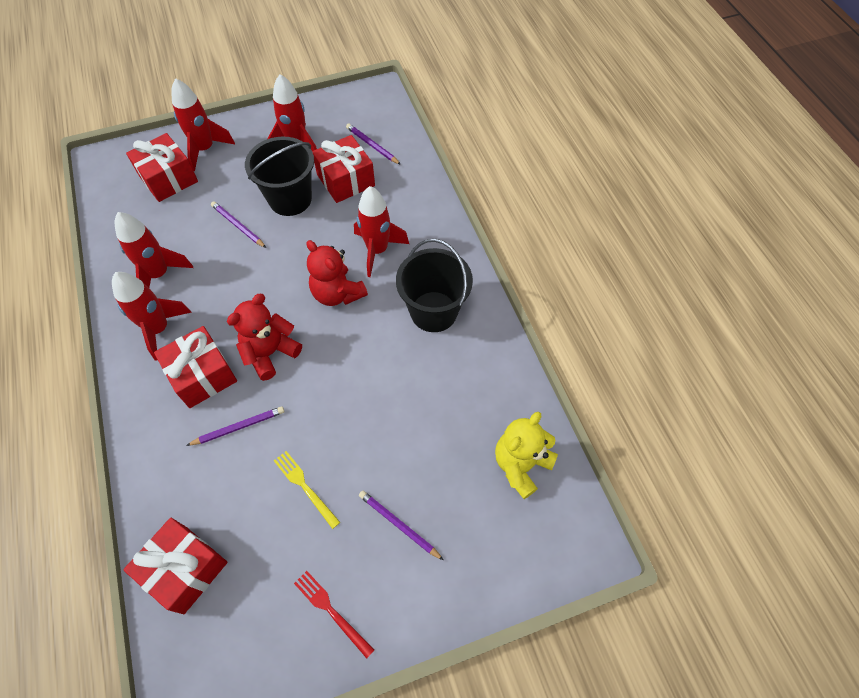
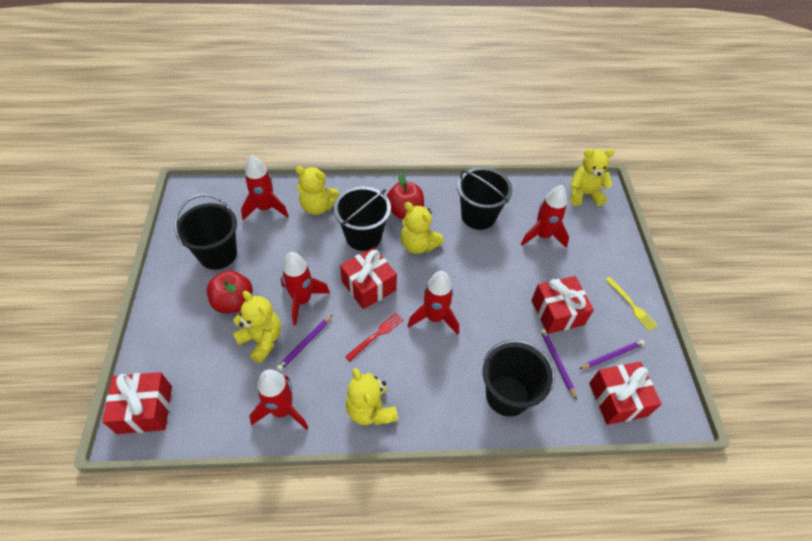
black bucket: 2 -> 4
purple pencil: 4 -> 3
red apple: 0 -> 2
red teddy bear: 2 -> 0
yellow teddy bear: 1 -> 5

